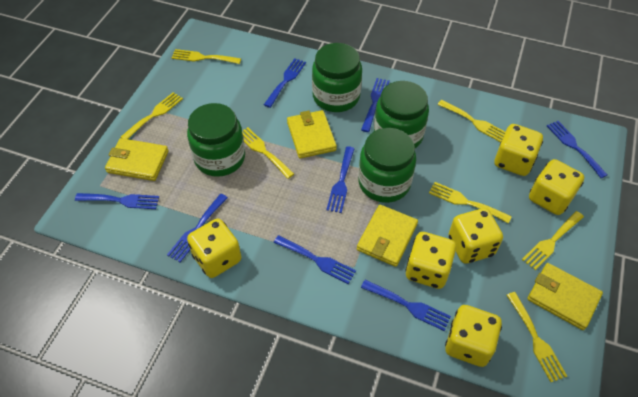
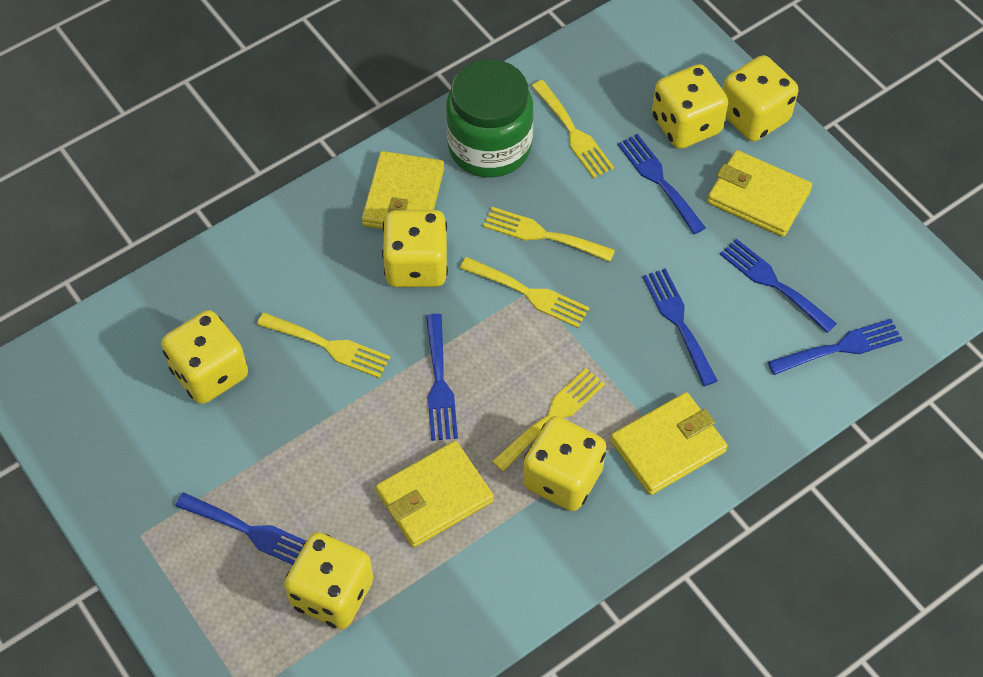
blue fork: 8 -> 6
green jar: 4 -> 1
yellow fork: 7 -> 5

